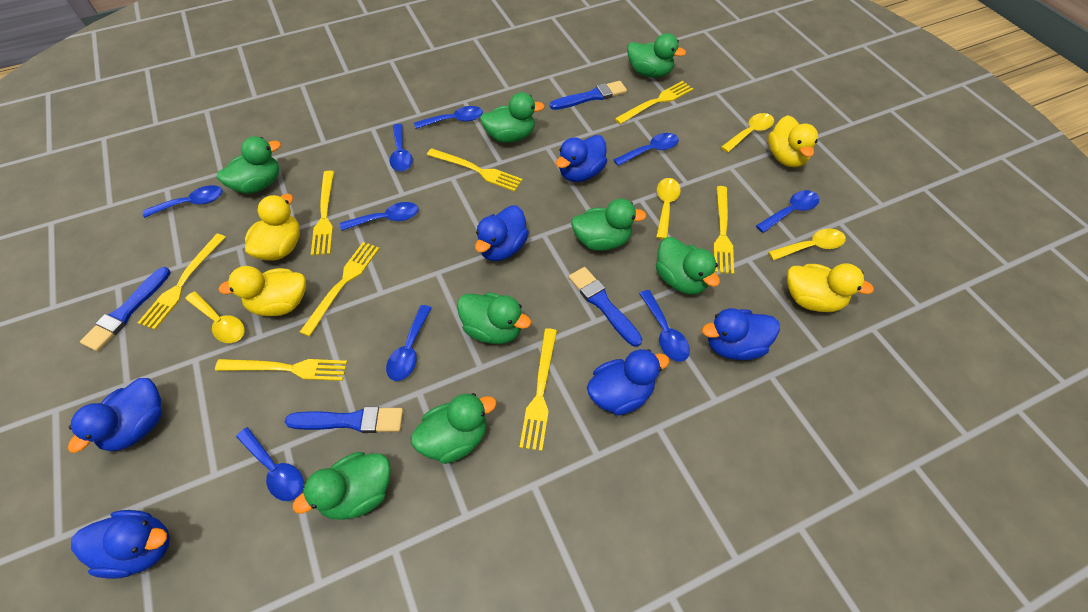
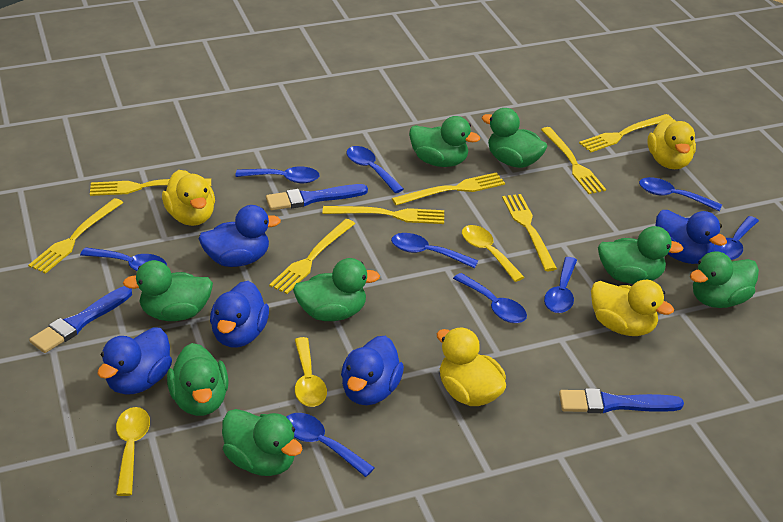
blue brush: 4 -> 3
blue duck: 6 -> 5
yellow spoon: 4 -> 3

